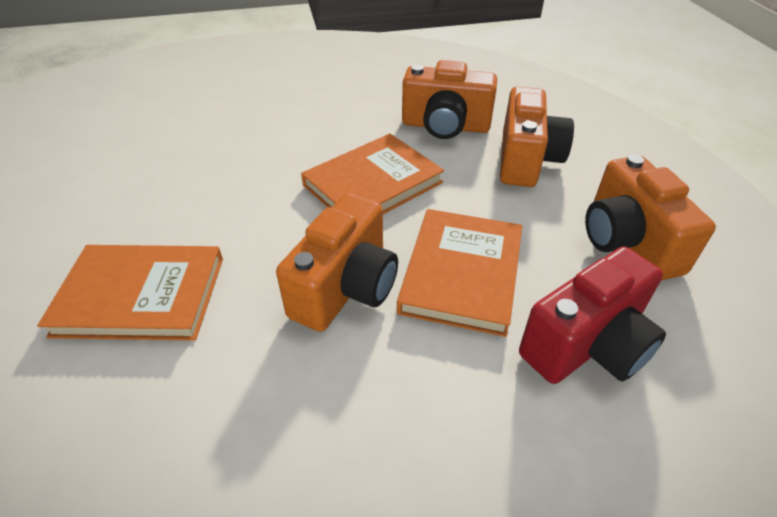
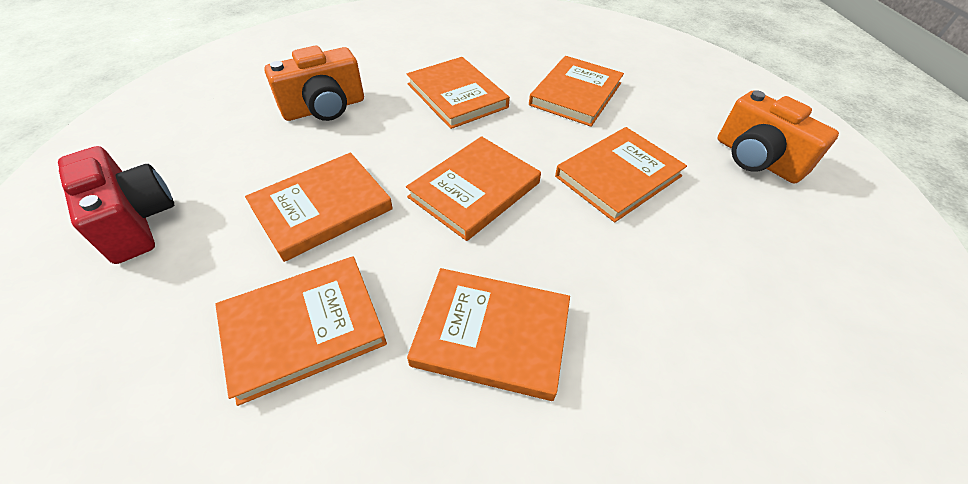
orange book: 3 -> 7
orange camera: 4 -> 2

